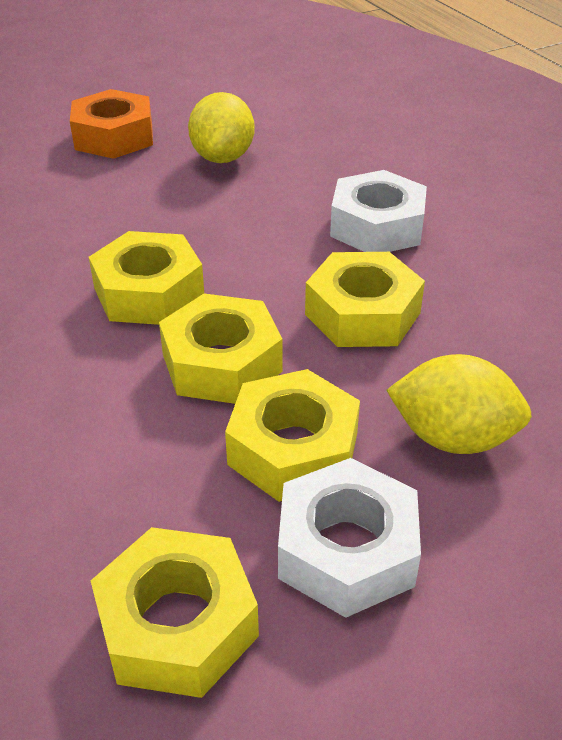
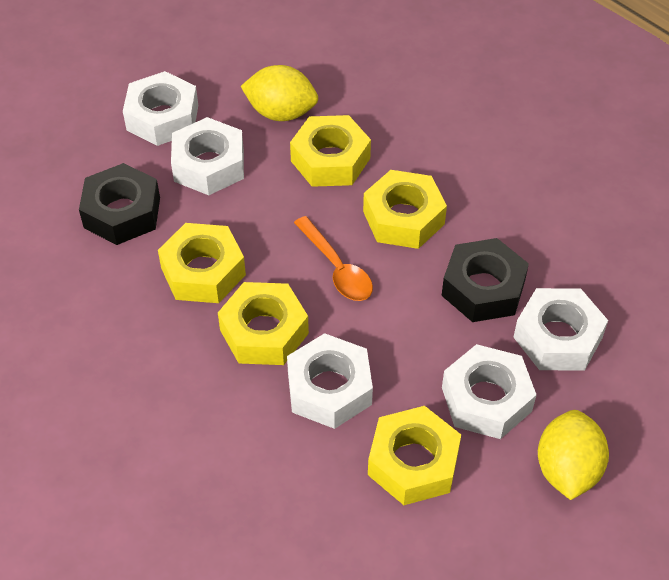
black nut: 0 -> 2
orange nut: 1 -> 0
orange spoon: 0 -> 1
white nut: 2 -> 5

